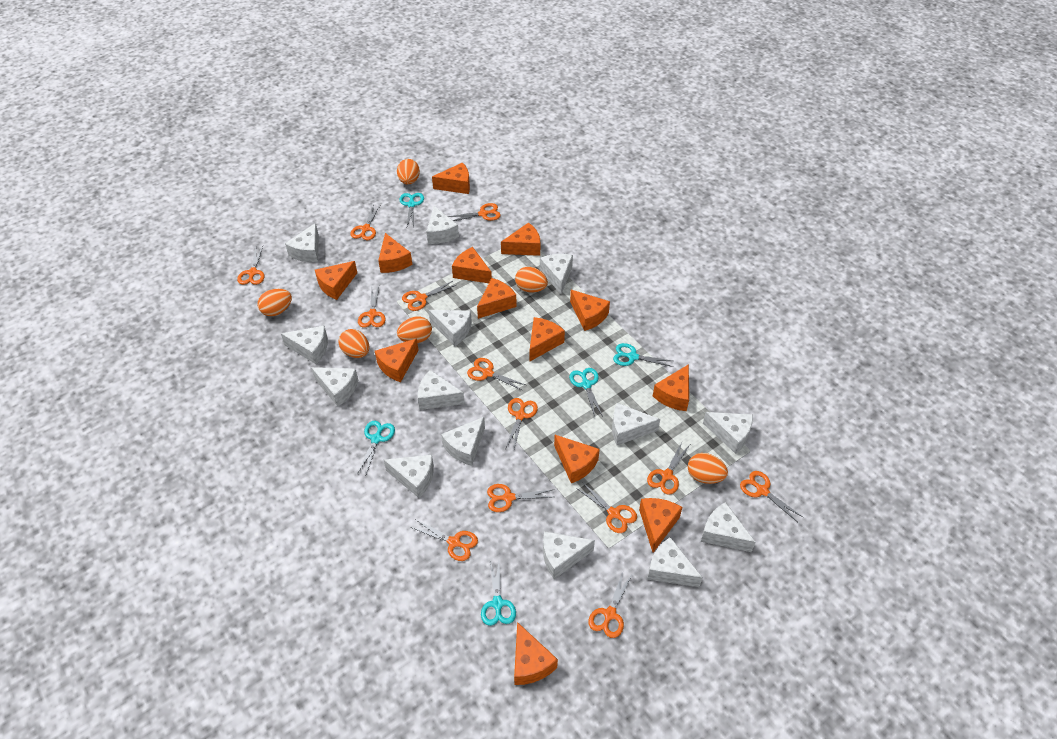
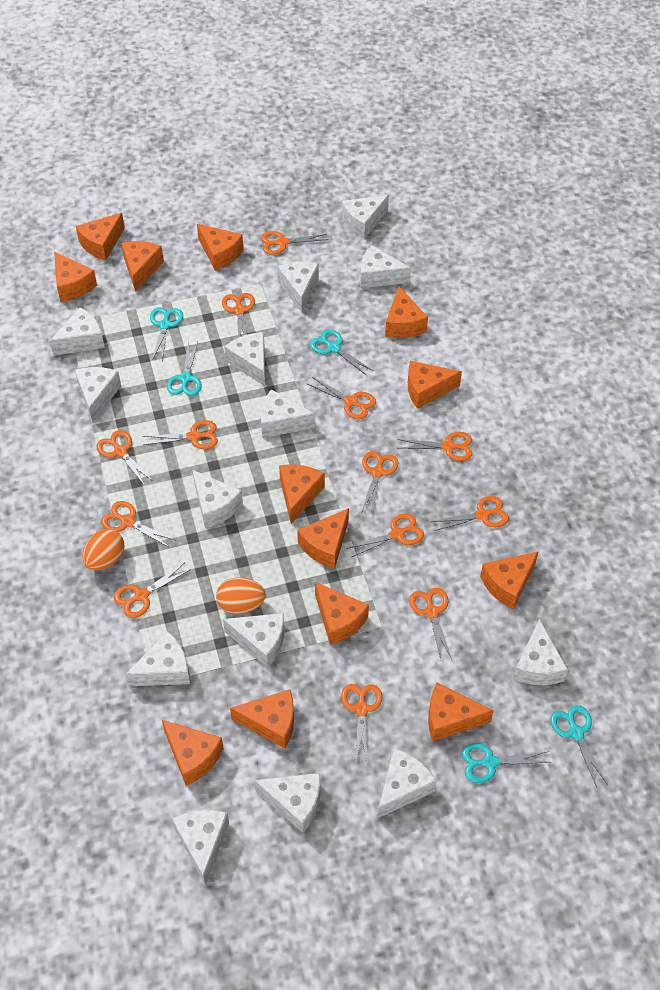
orange egg: 6 -> 2

